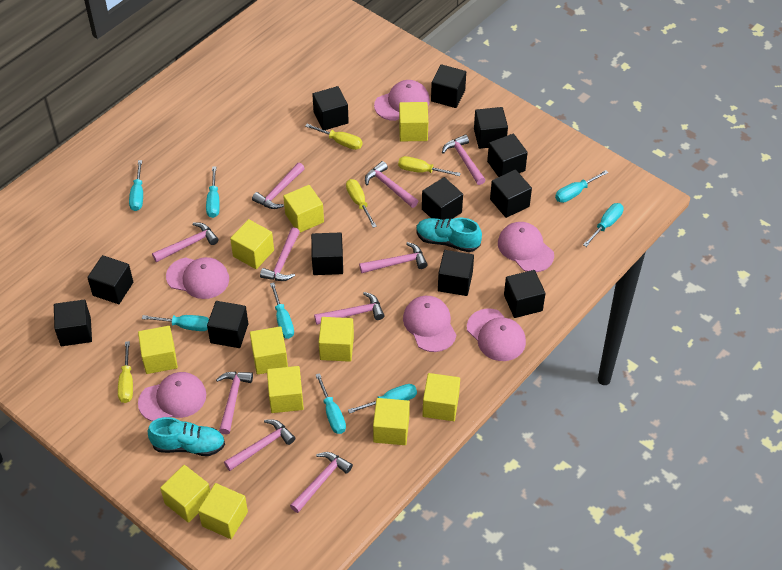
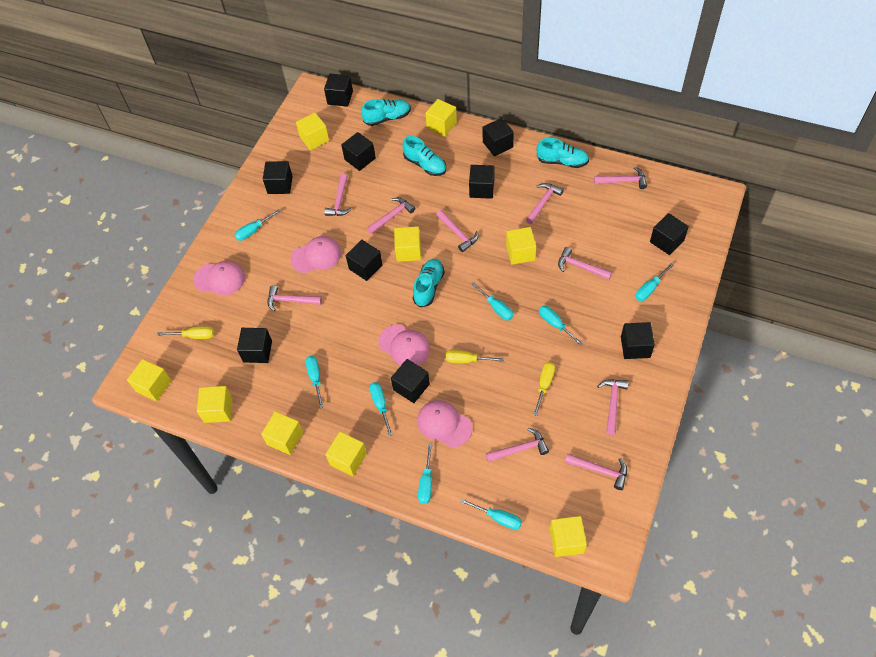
black cube: 12 -> 10
pink cap: 6 -> 4
turquoise shoe: 2 -> 4
yellow cube: 11 -> 9
yellow screwdriver: 4 -> 3

